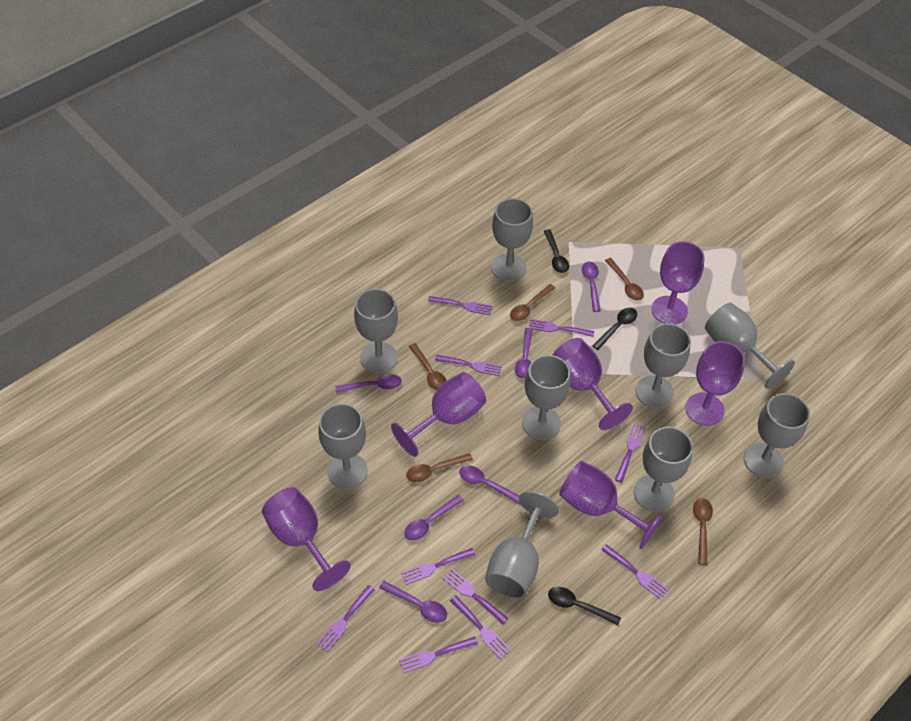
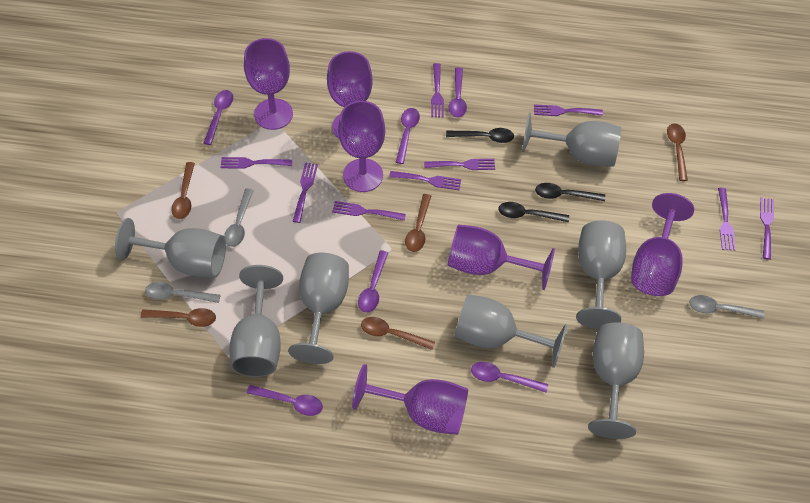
grey goblet: 9 -> 7
grey spoon: 0 -> 3
purple fork: 10 -> 9

